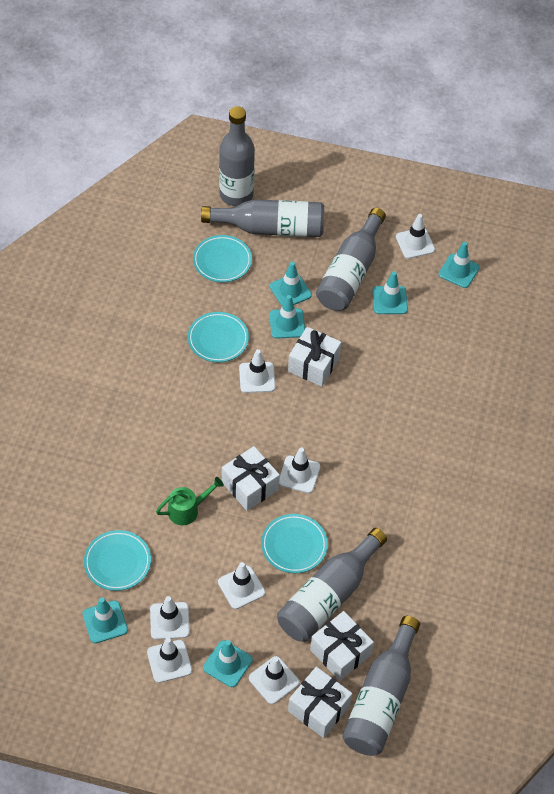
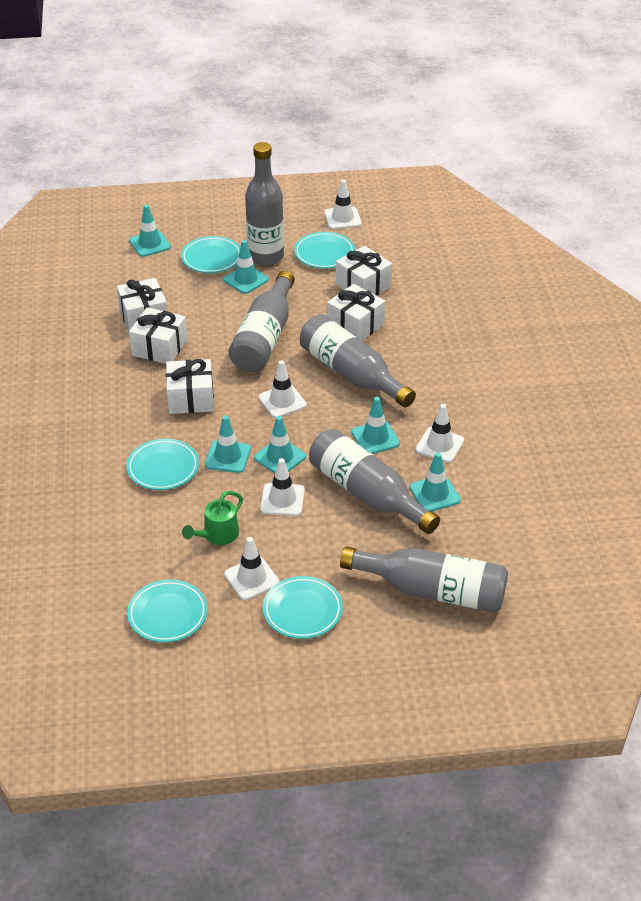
turquoise plate: 4 -> 5
white gift: 4 -> 5
white traffic cone: 7 -> 5

